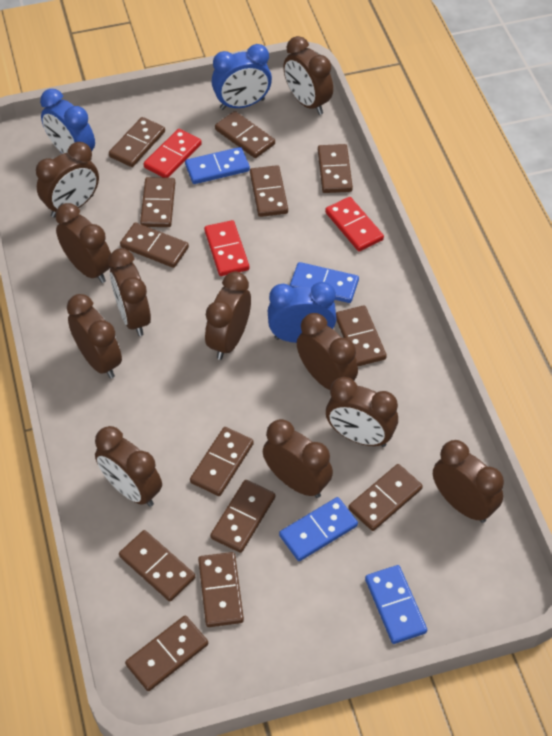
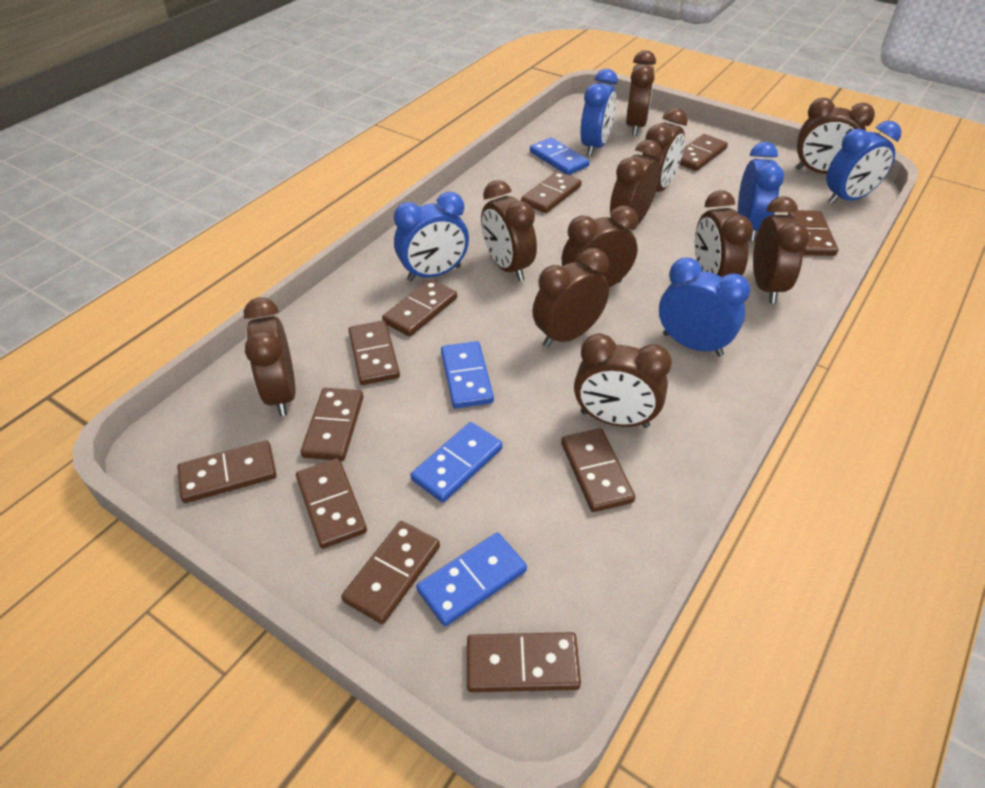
blue clock: 3 -> 5
brown domino: 13 -> 11
red domino: 3 -> 0

